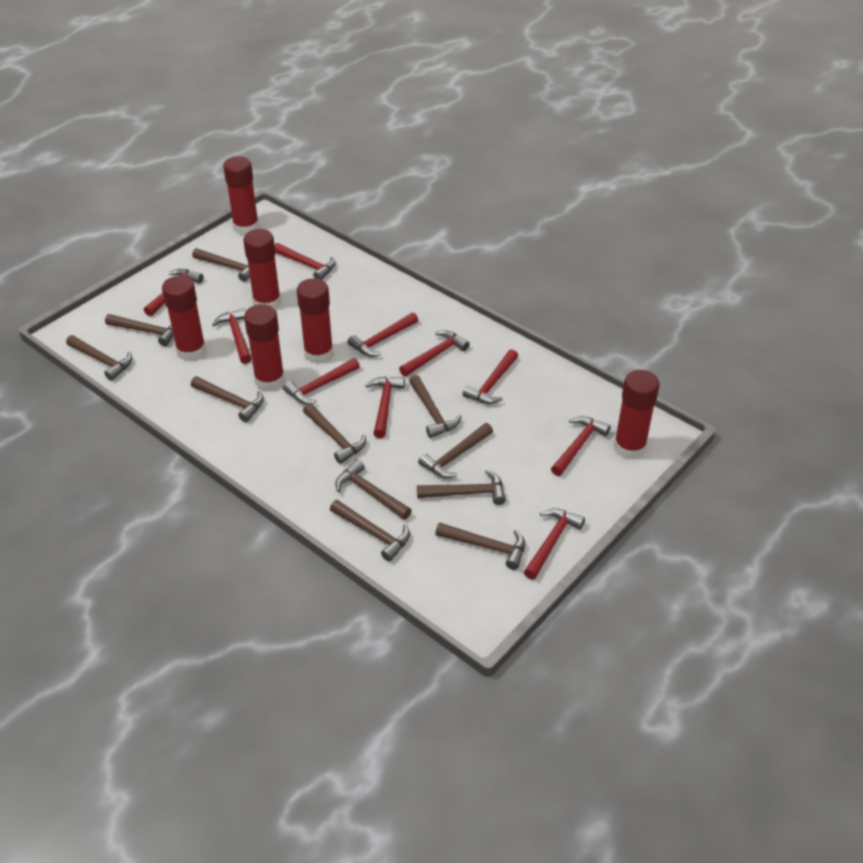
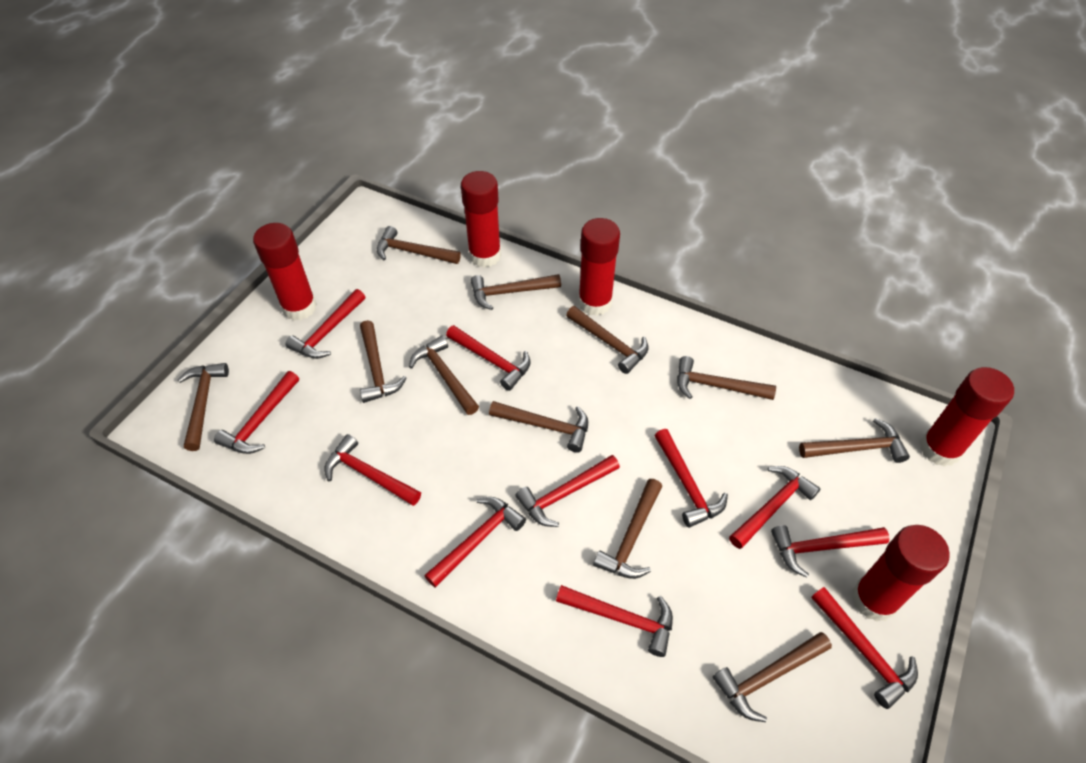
red glue stick: 6 -> 5
red hammer: 10 -> 11

